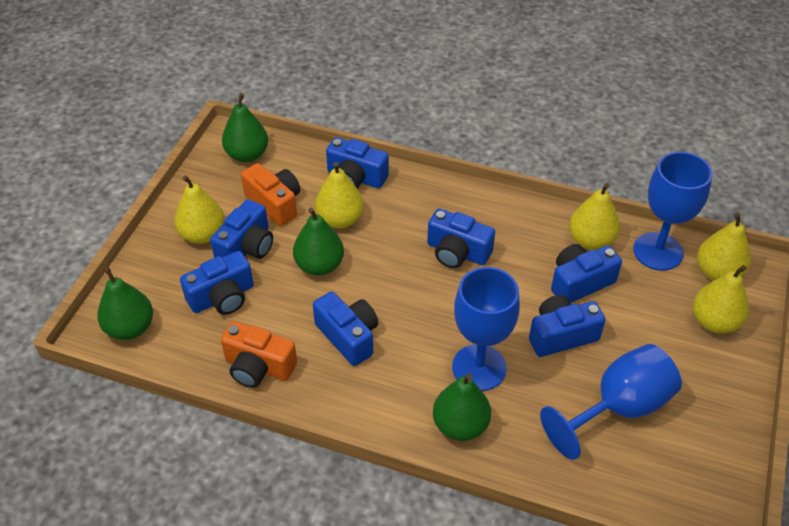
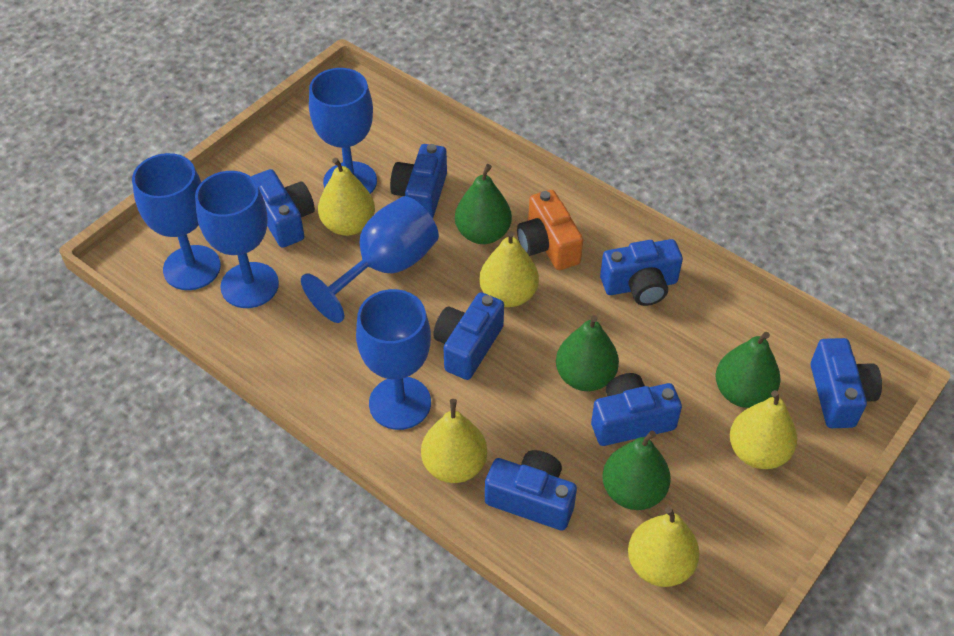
blue goblet: 3 -> 5
orange camera: 2 -> 1

